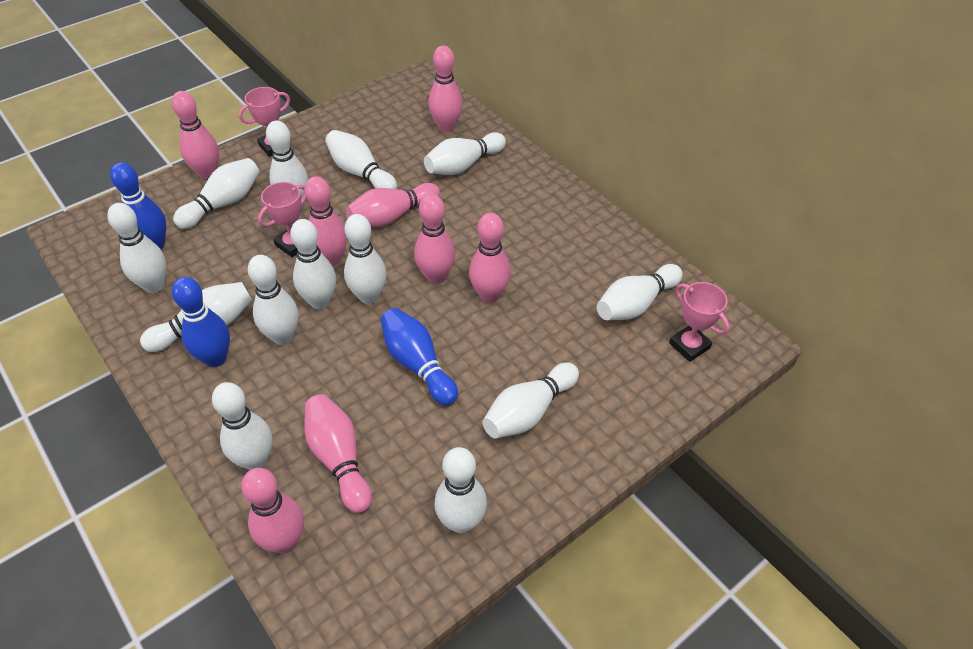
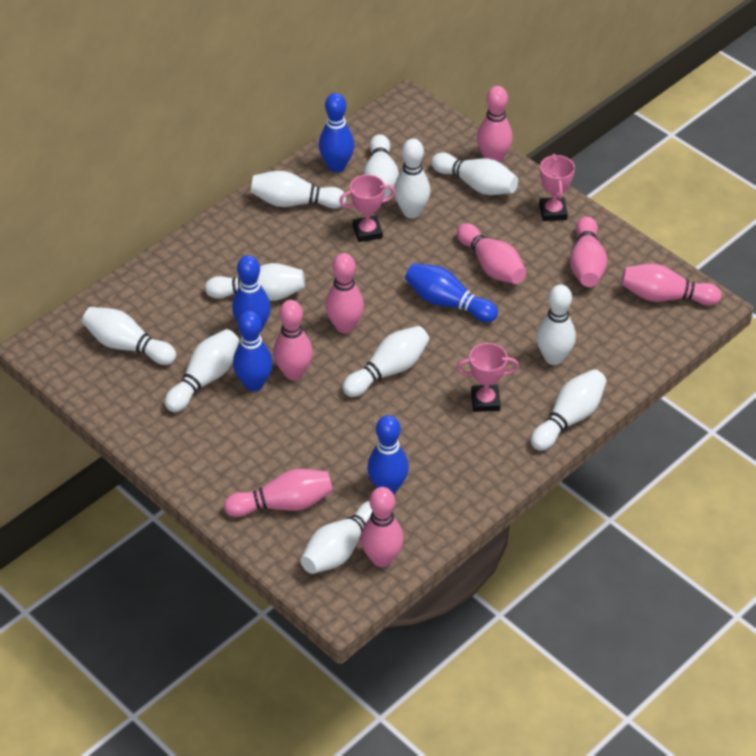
blue bowling pin: 3 -> 5
white bowling pin: 13 -> 11

